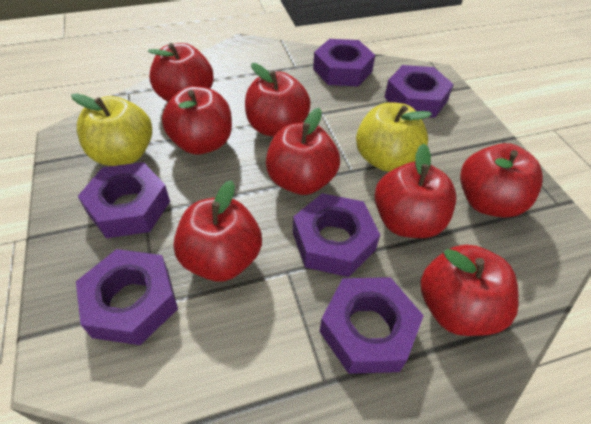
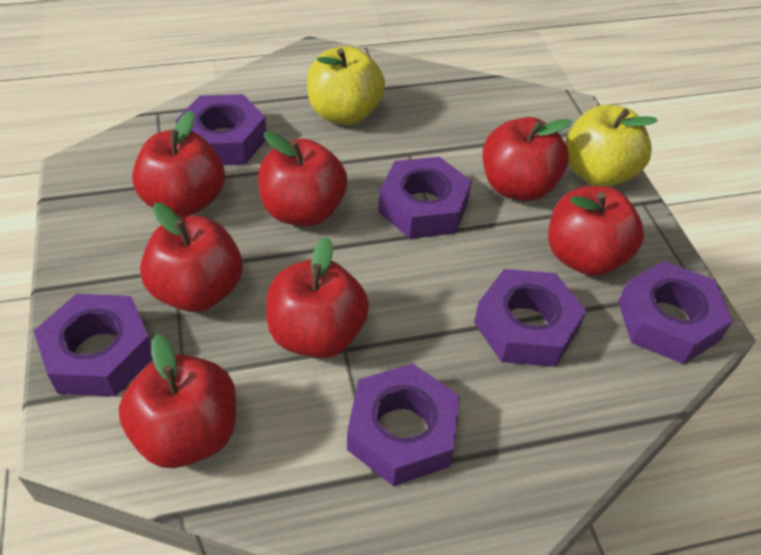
red apple: 8 -> 7

